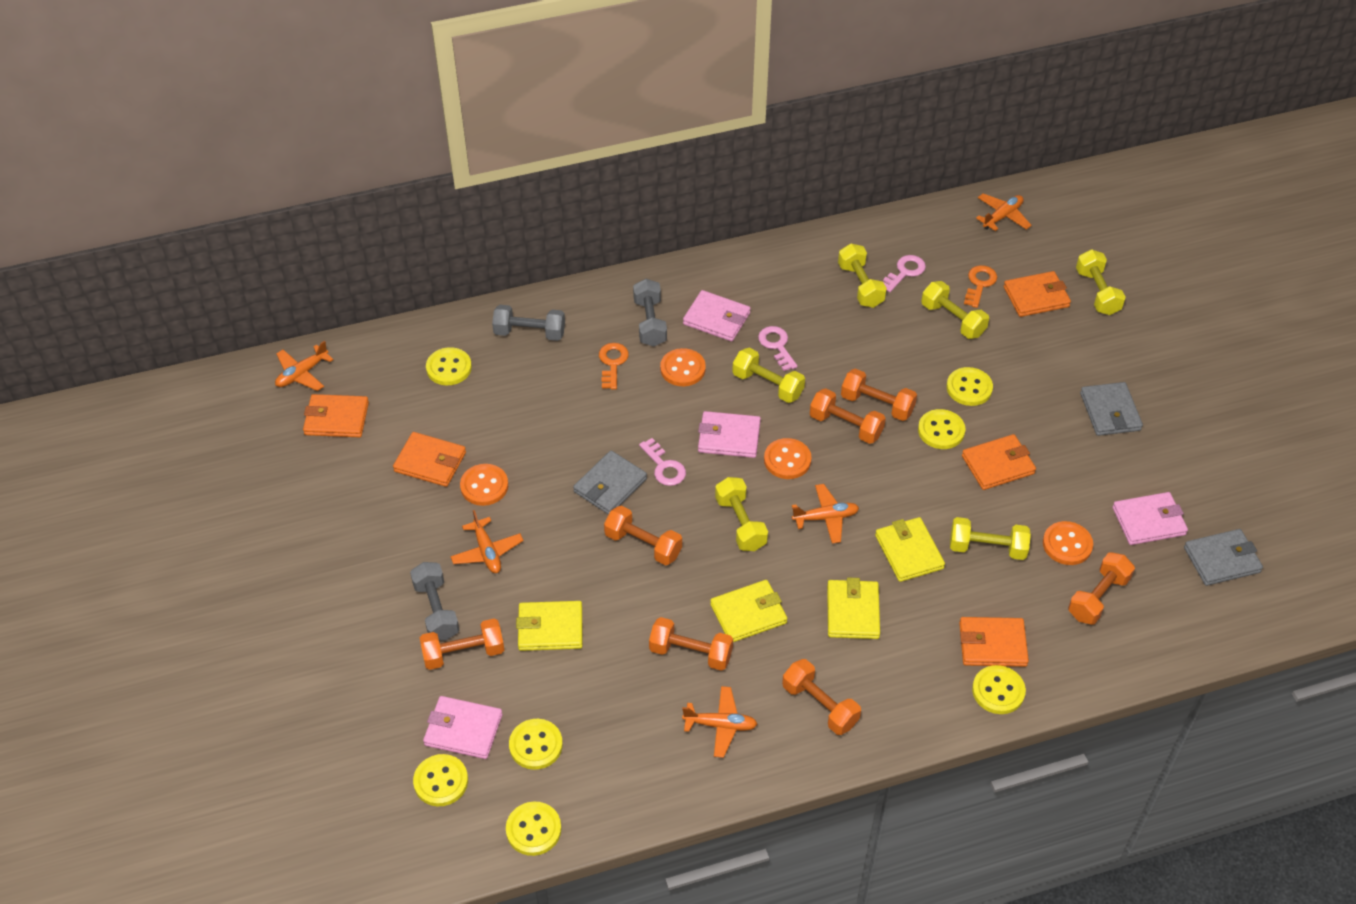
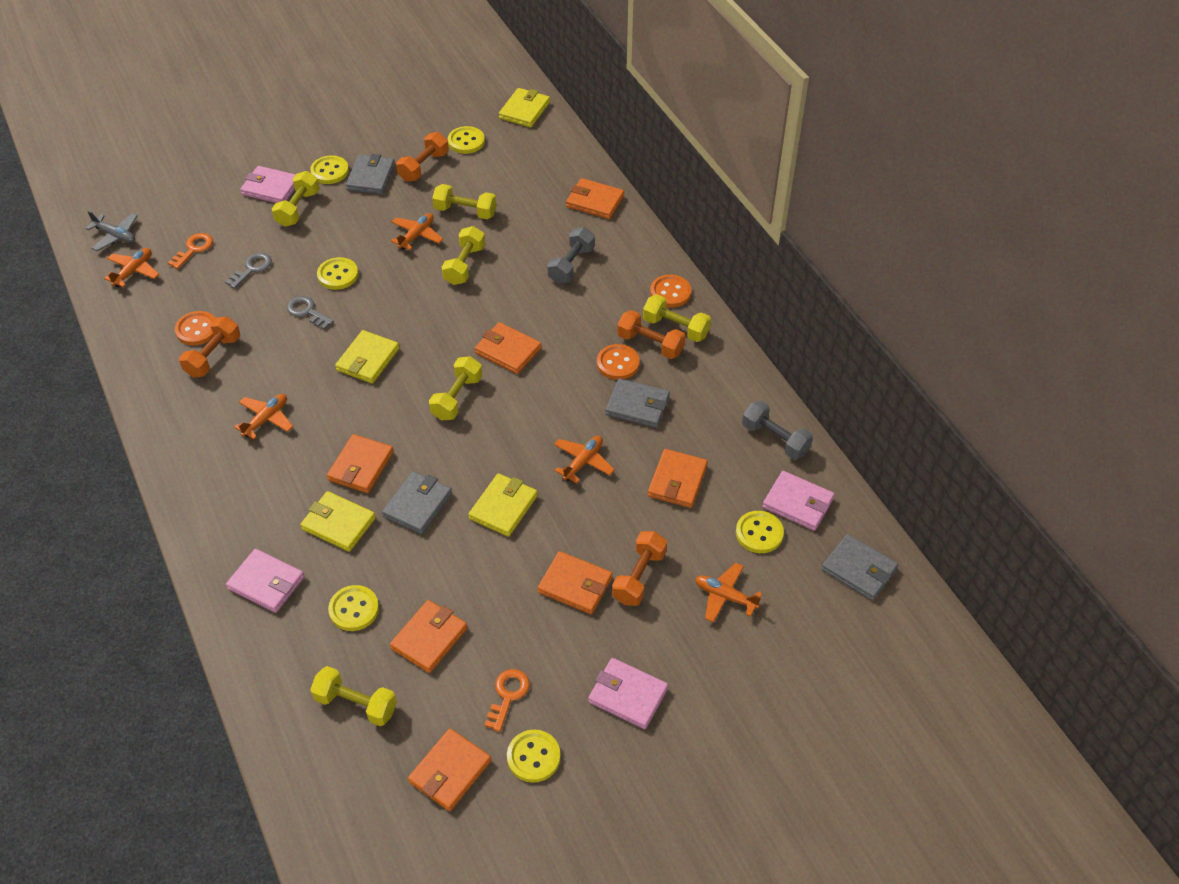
grey dumbbell: 3 -> 2
grey key: 0 -> 2
grey plane: 0 -> 1
grey wallet: 3 -> 4
orange button: 4 -> 3
orange dumbbell: 7 -> 4
orange wallet: 5 -> 7
pink key: 3 -> 0
yellow button: 7 -> 6

